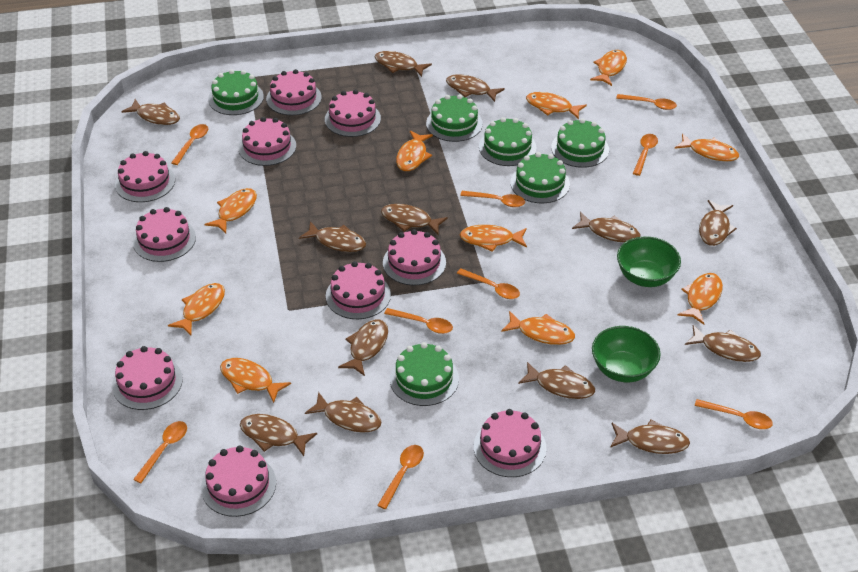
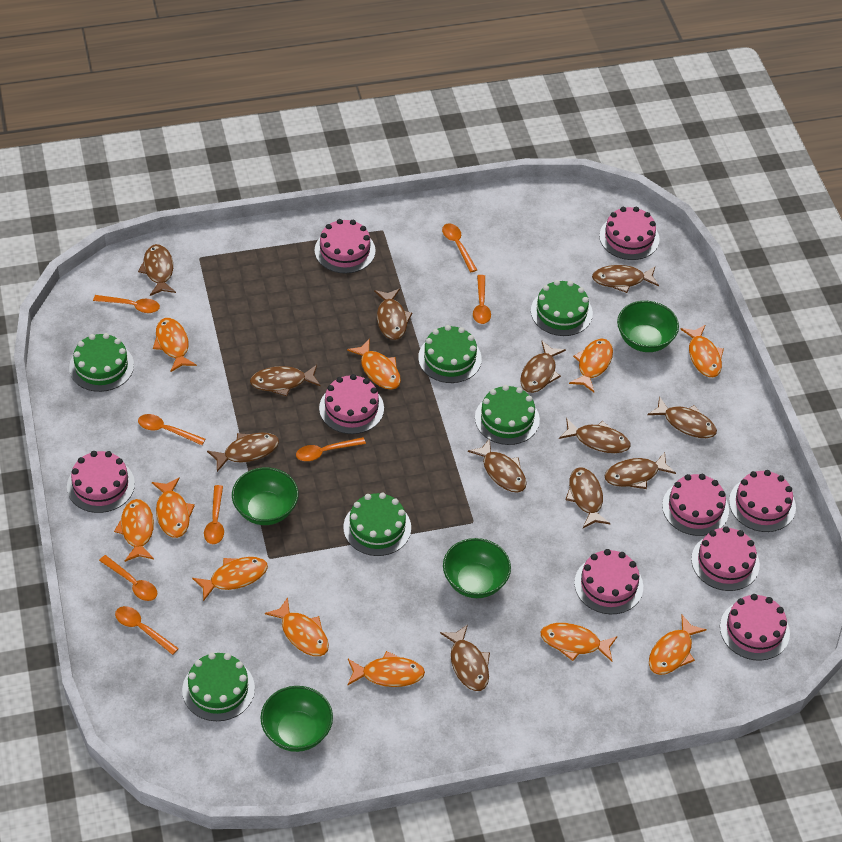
brown fish: 13 -> 12
green bowl: 2 -> 4
orange fish: 10 -> 11
orange spoon: 9 -> 8
pink cake: 10 -> 9

